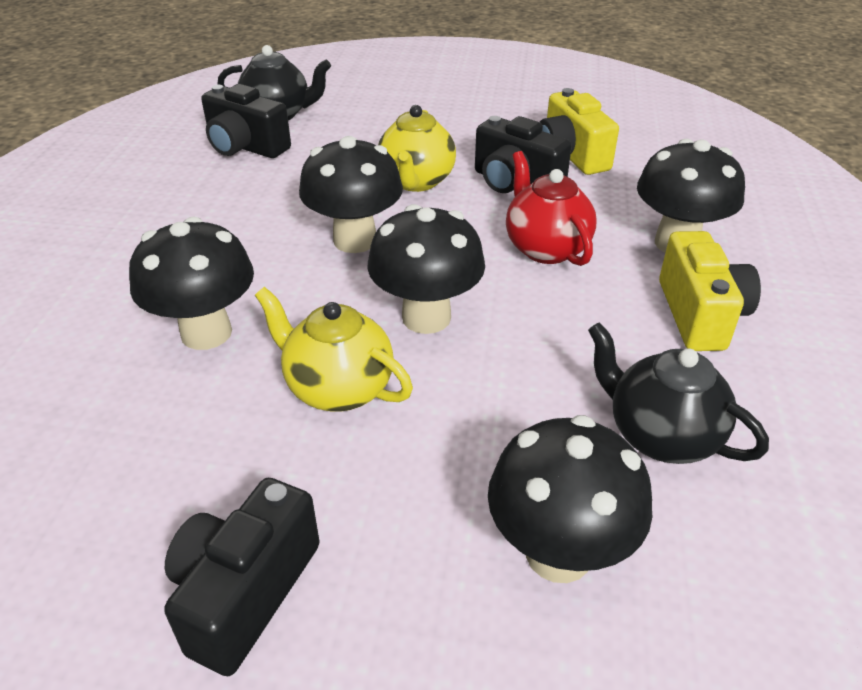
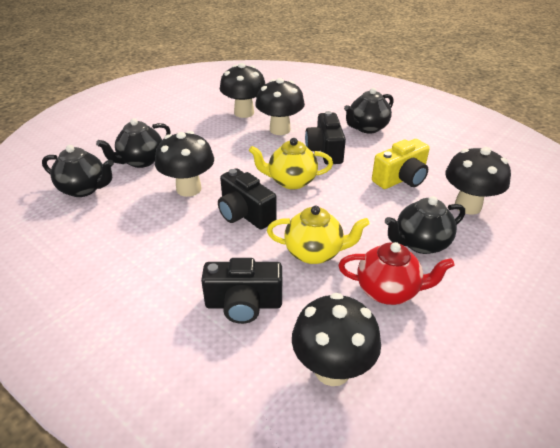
black teapot: 2 -> 4
yellow camera: 2 -> 1

